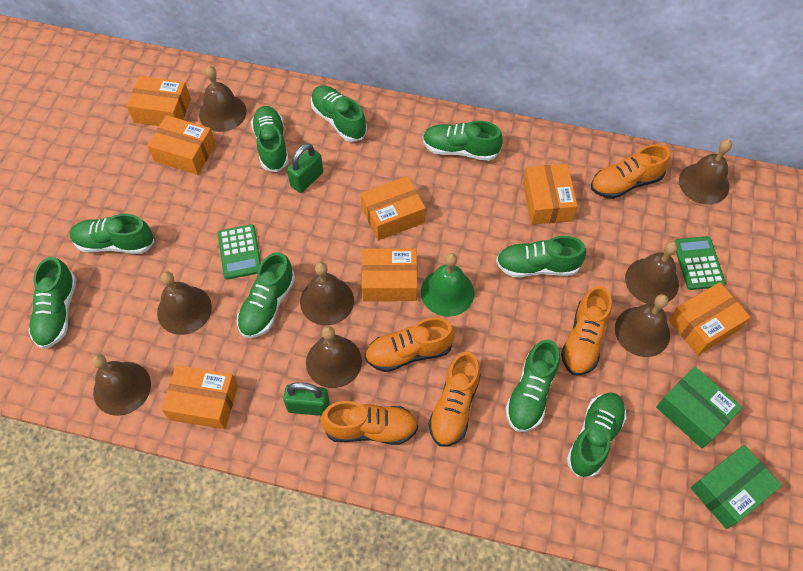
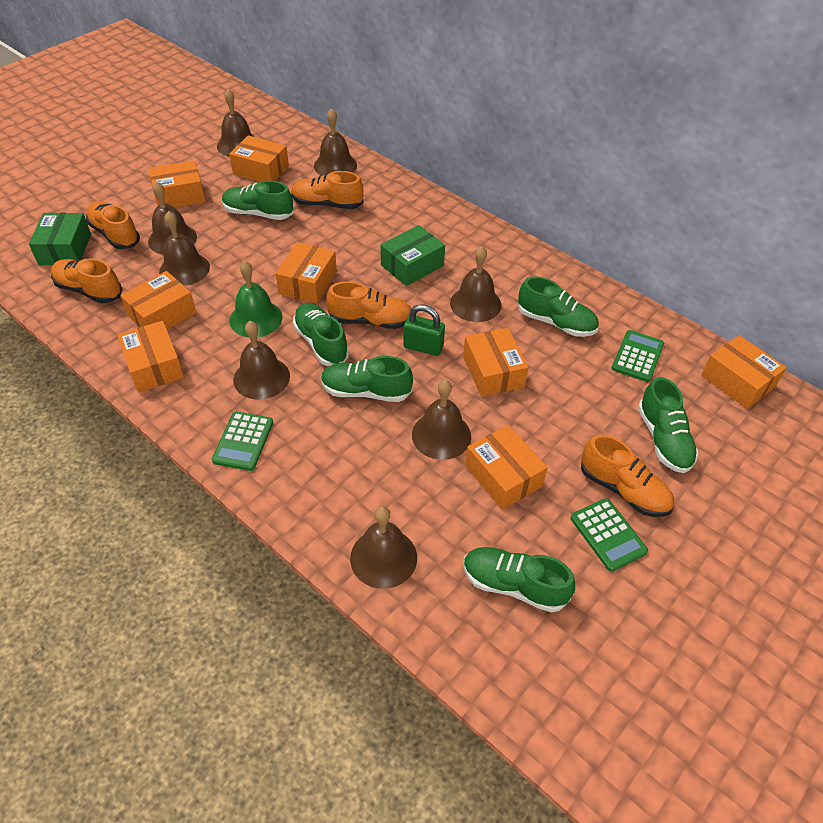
green calculator: 2 -> 3
green padlock: 2 -> 1
green shoe: 9 -> 6
orange box: 7 -> 8

